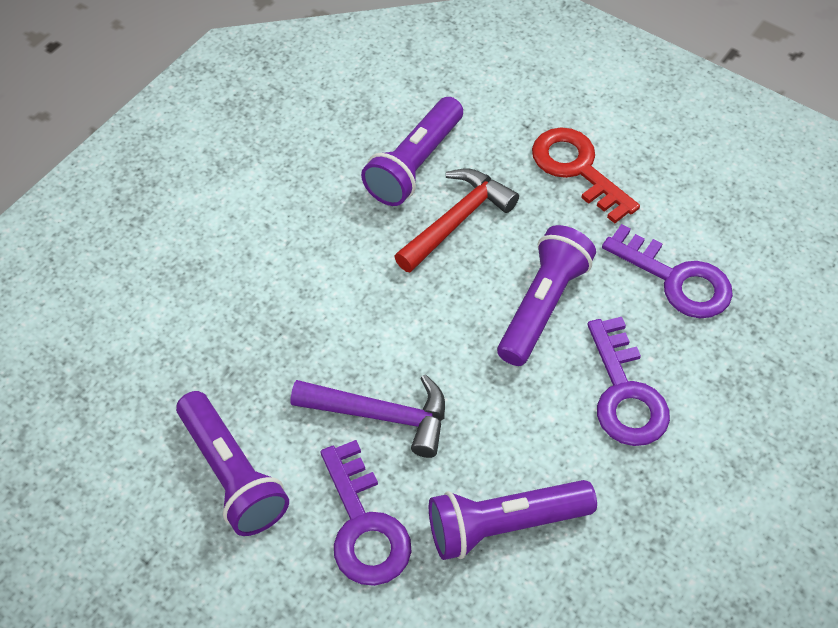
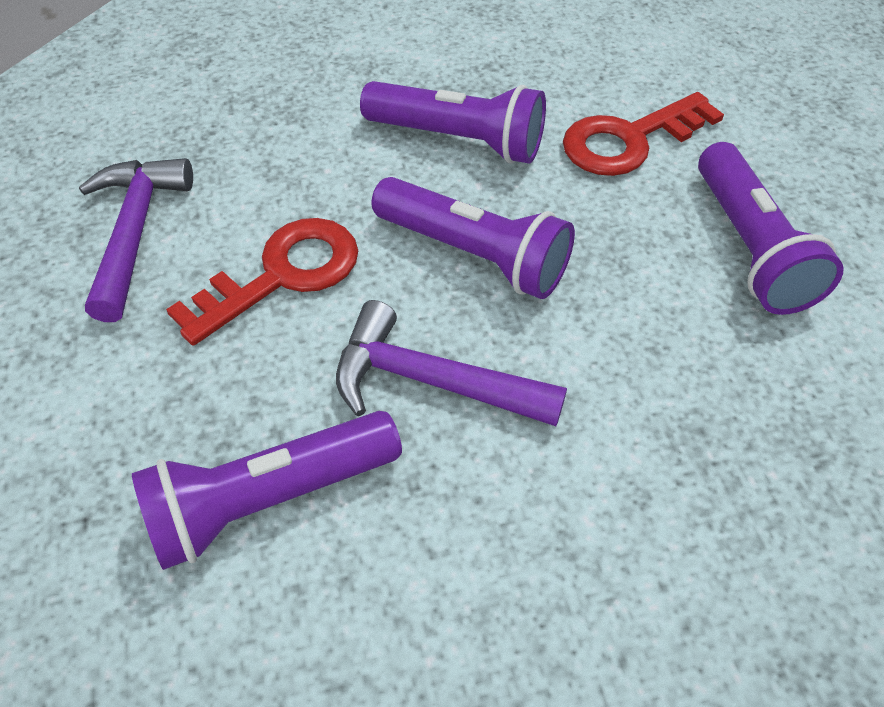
purple hammer: 1 -> 2
purple key: 3 -> 0
red hammer: 1 -> 0
red key: 1 -> 2

